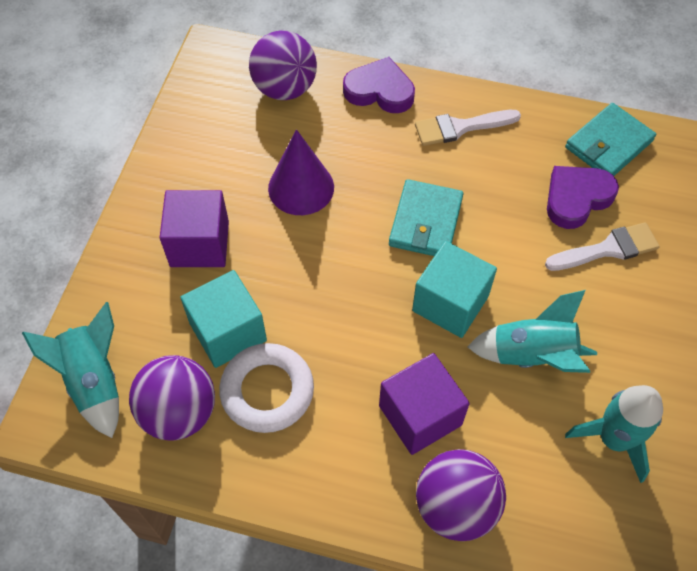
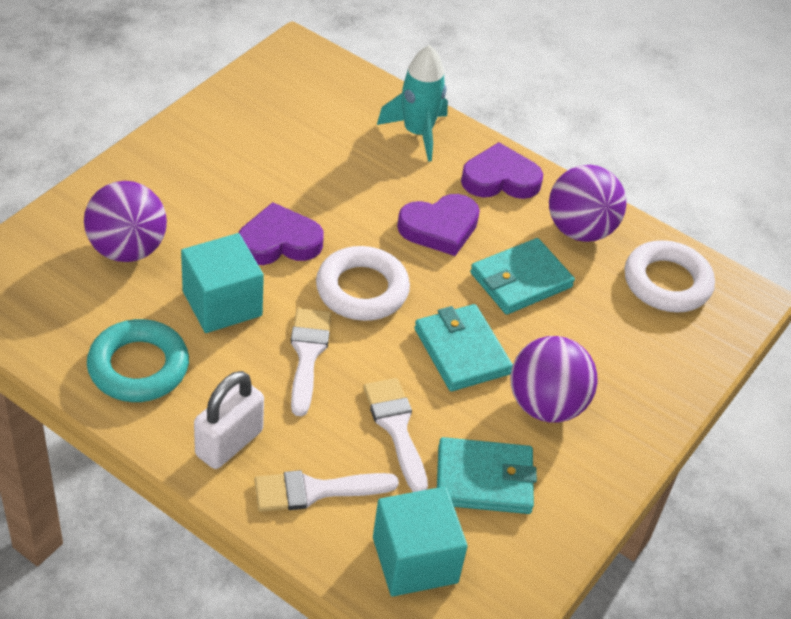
purple cone: 1 -> 0
purple cube: 2 -> 0
purple heart: 2 -> 3
turquoise ring: 0 -> 1
turquoise rocket: 3 -> 1
turquoise wallet: 2 -> 3
white brush: 2 -> 3
white padlock: 0 -> 1
white ring: 1 -> 2

